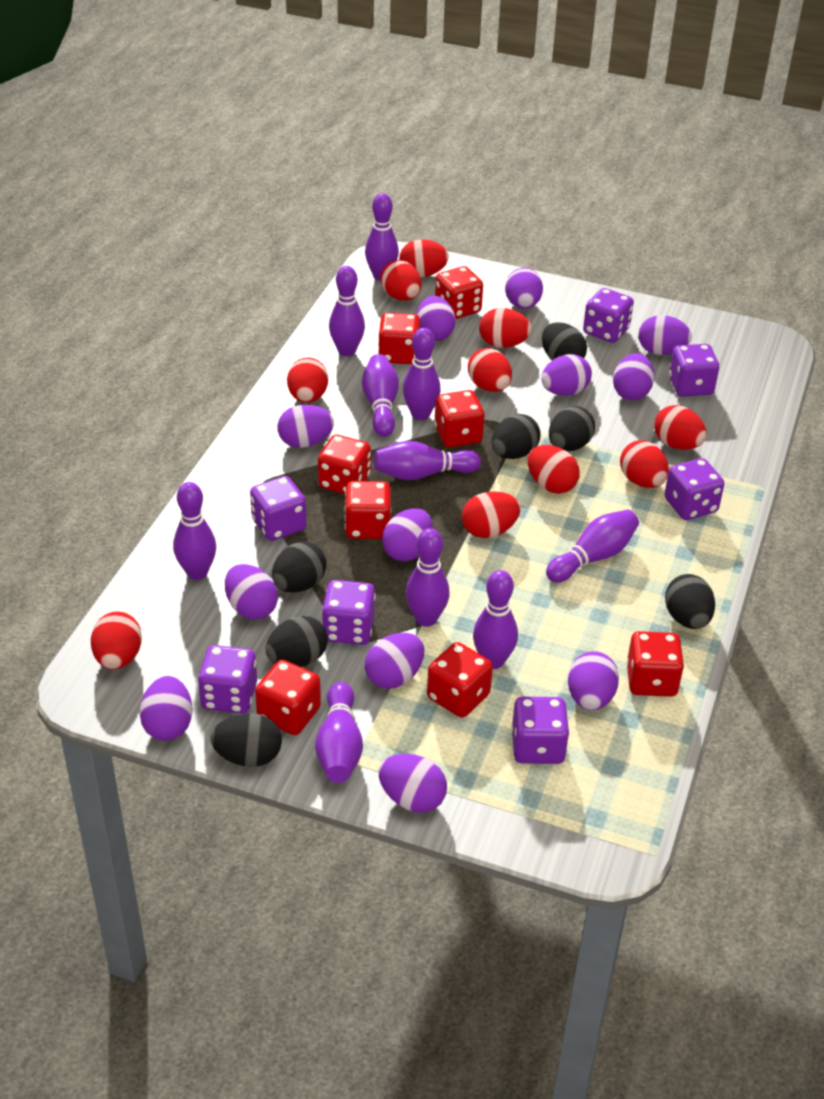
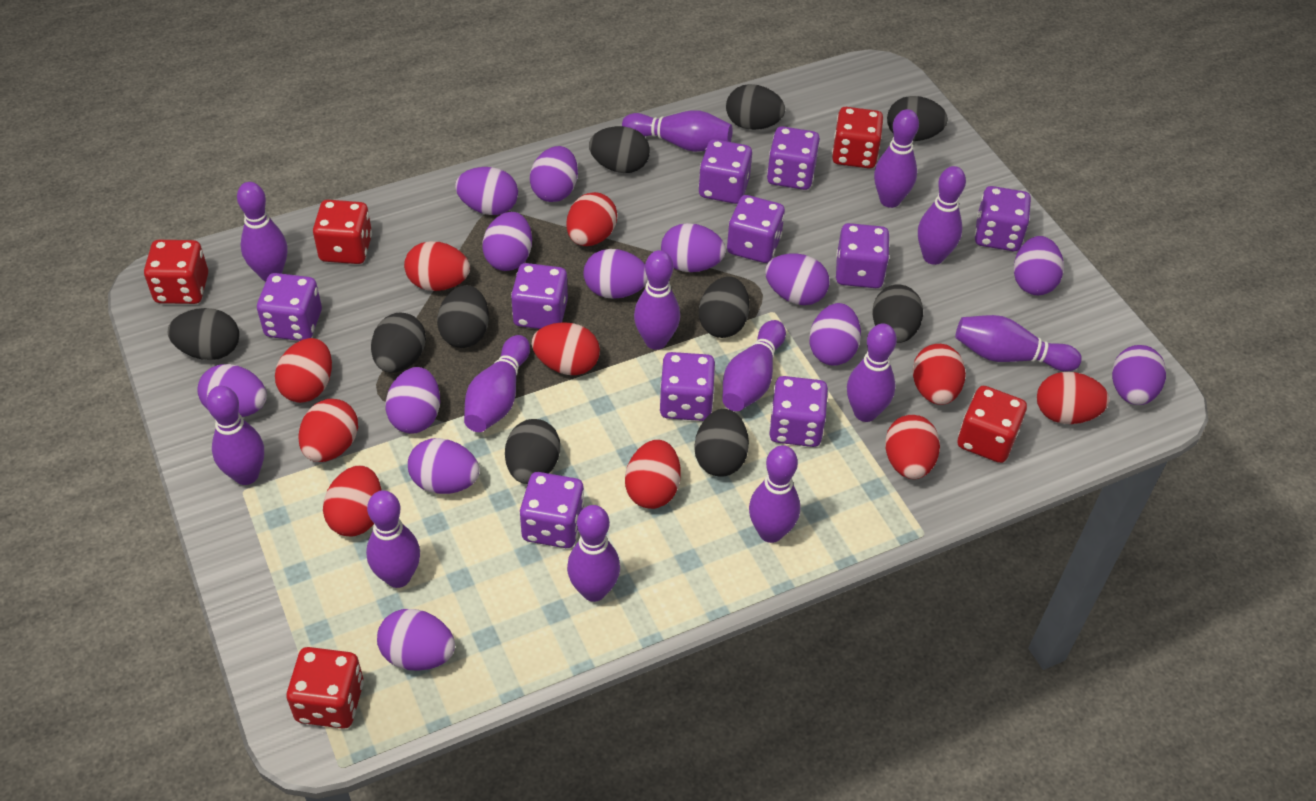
black egg: 7 -> 10
purple bowling pin: 10 -> 13
purple dice: 7 -> 10
purple egg: 12 -> 13
red dice: 8 -> 5

